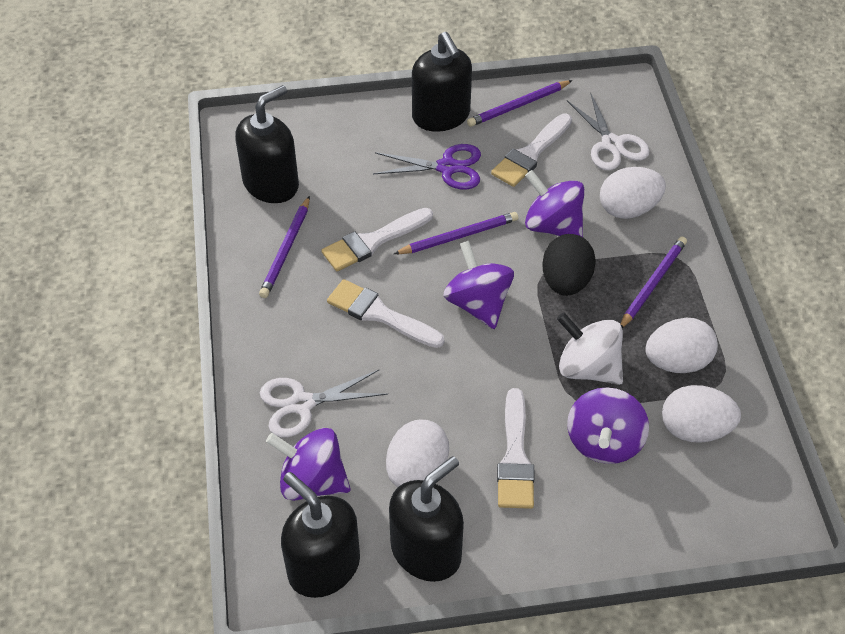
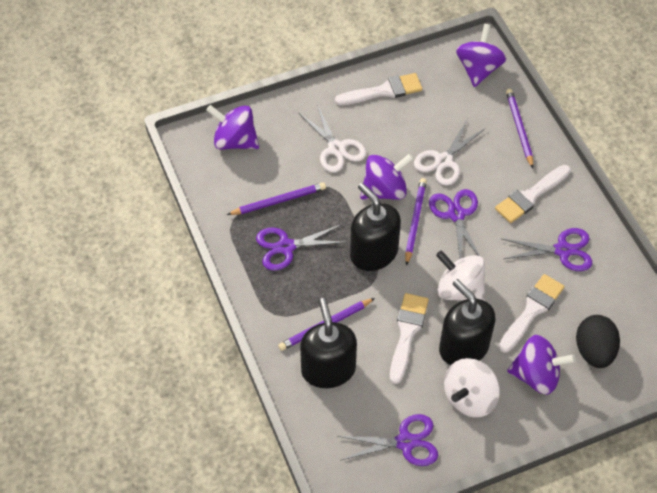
black soap dispenser: 4 -> 3
purple scissors: 1 -> 4
white egg: 4 -> 0
white spinning top: 1 -> 2

